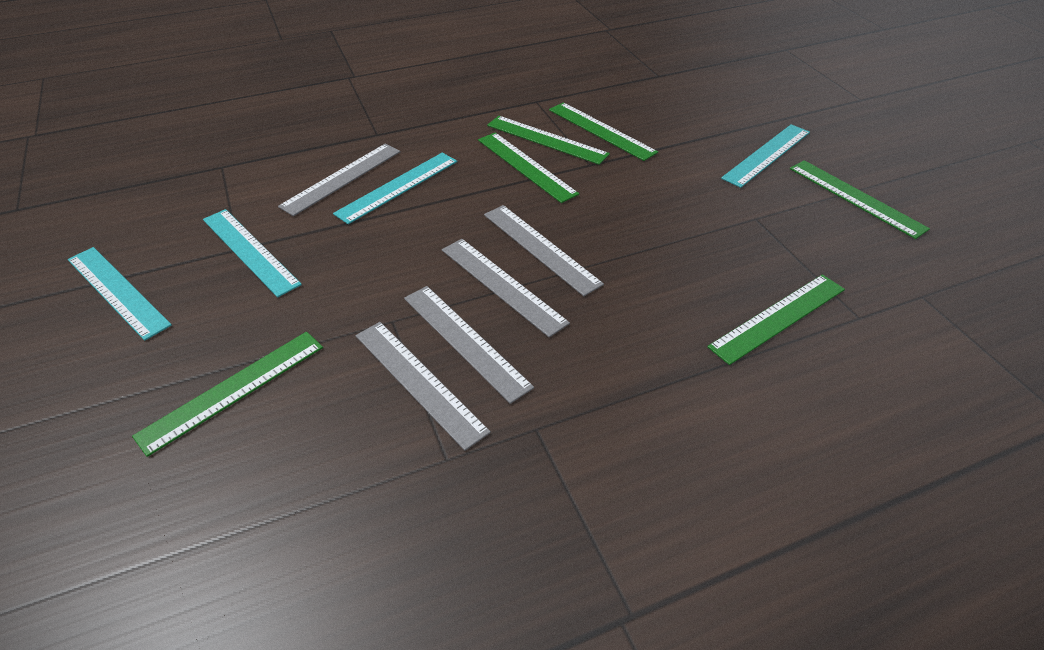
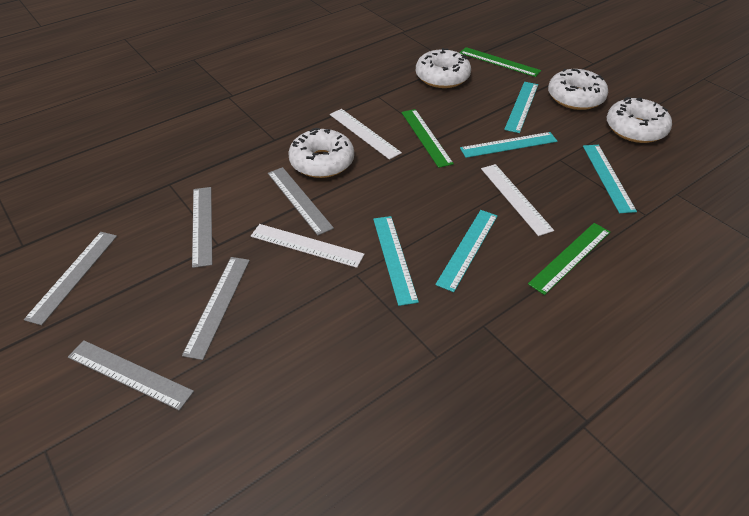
green ruler: 6 -> 3
turquoise ruler: 4 -> 5
white donut: 0 -> 4
white ruler: 0 -> 3

